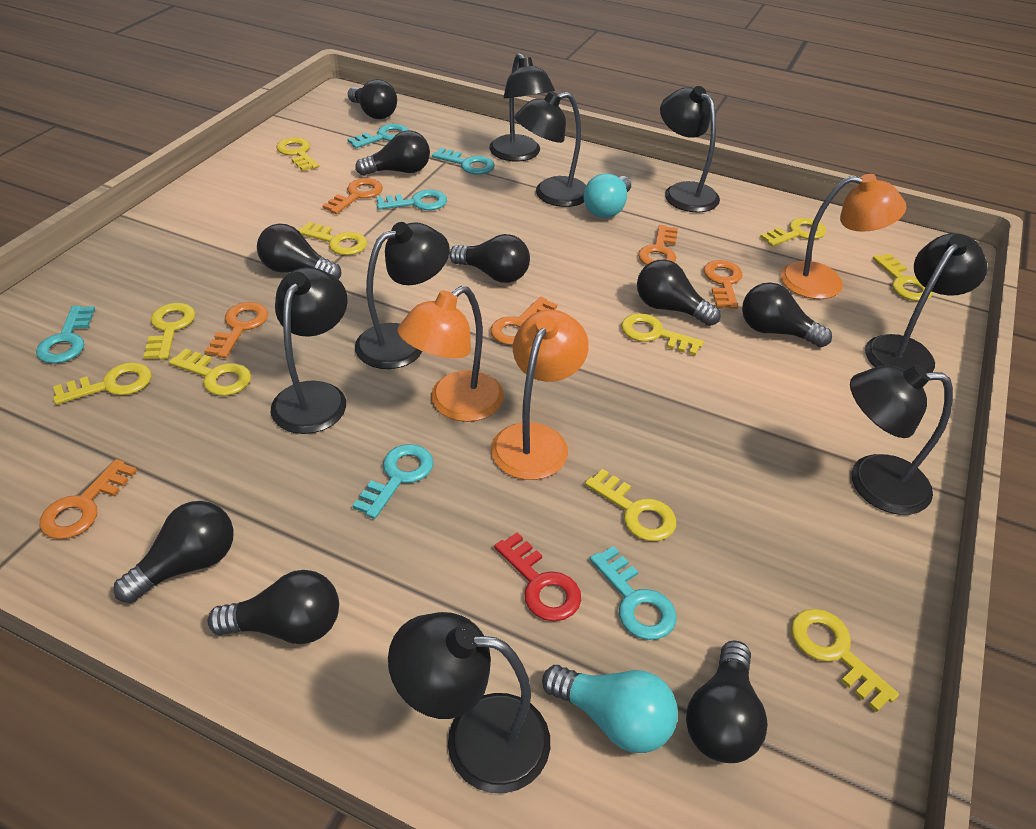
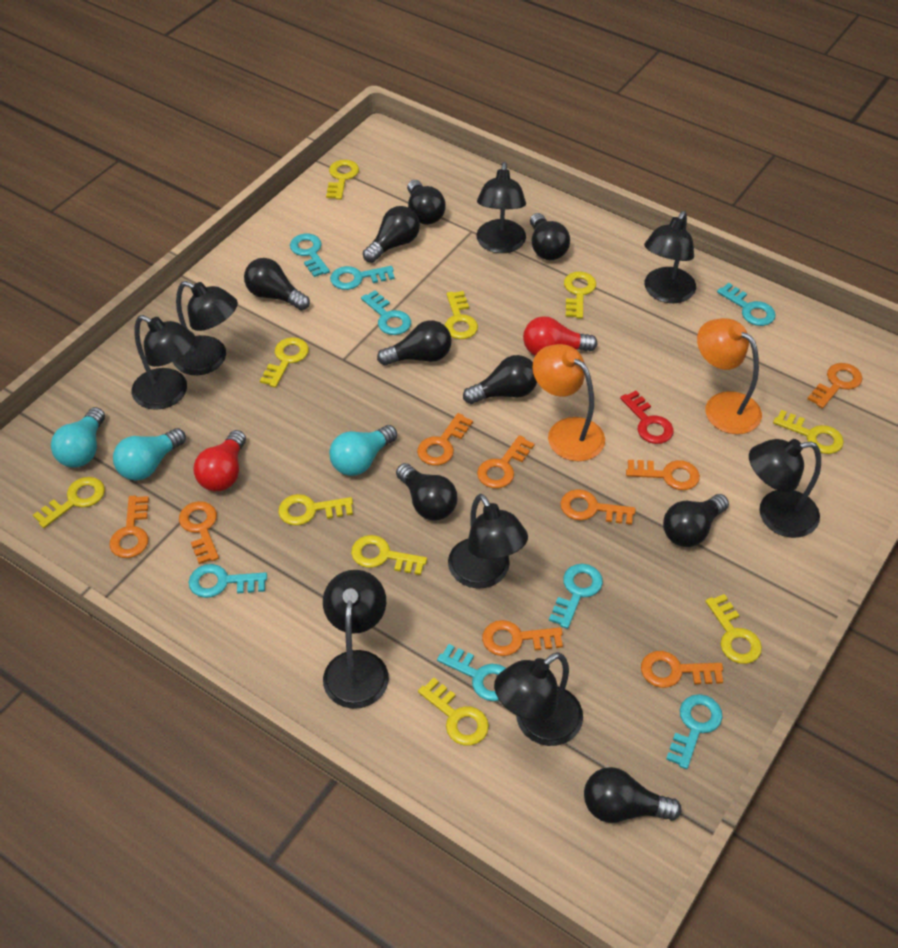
orange key: 6 -> 9
orange lamp: 3 -> 2
red light bulb: 0 -> 2
turquoise key: 6 -> 8
turquoise light bulb: 2 -> 3

